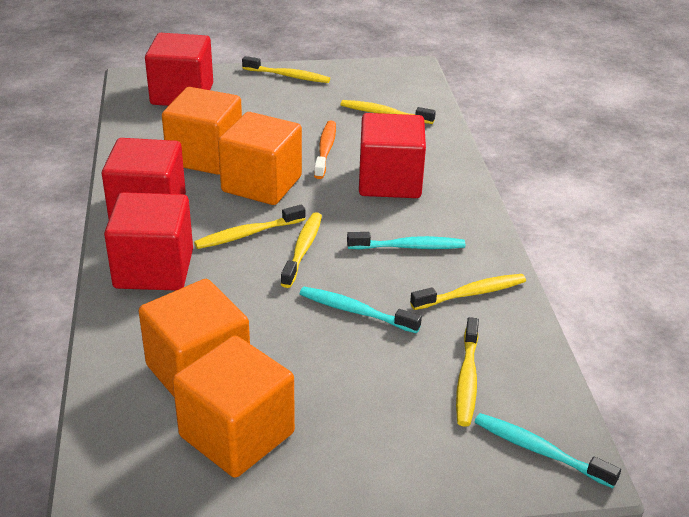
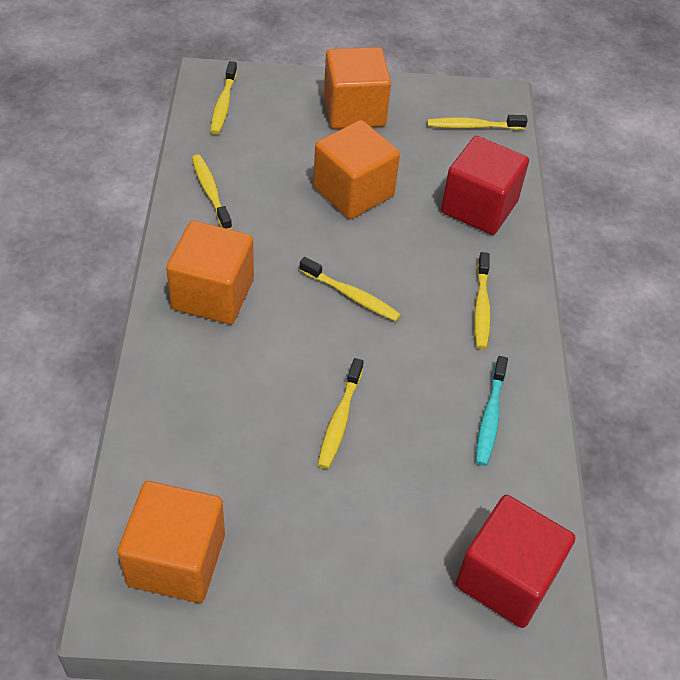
orange toothbrush: 1 -> 0
red cube: 4 -> 2
turquoise toothbrush: 3 -> 1

